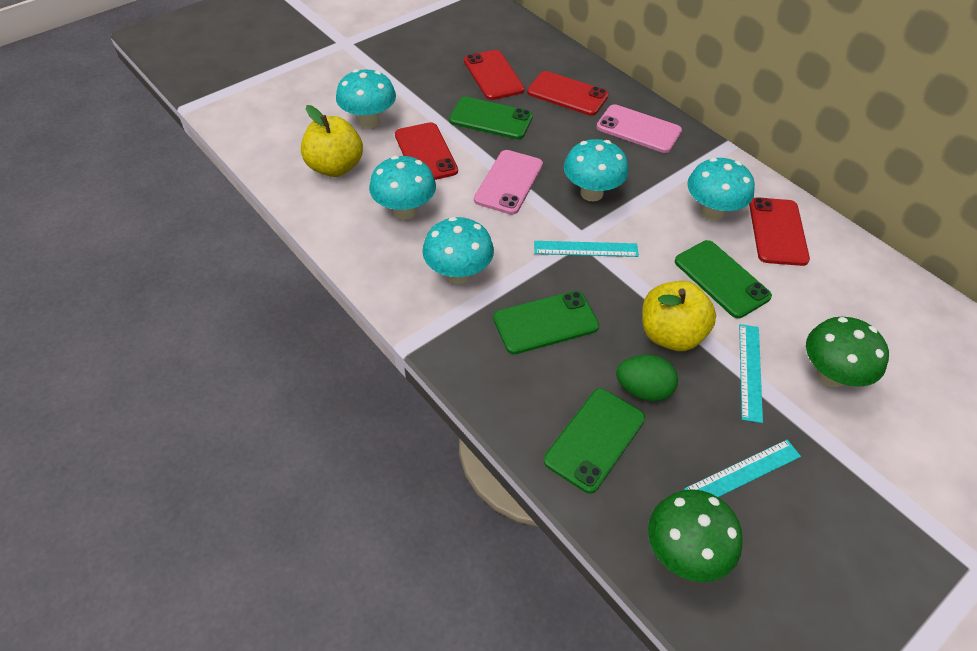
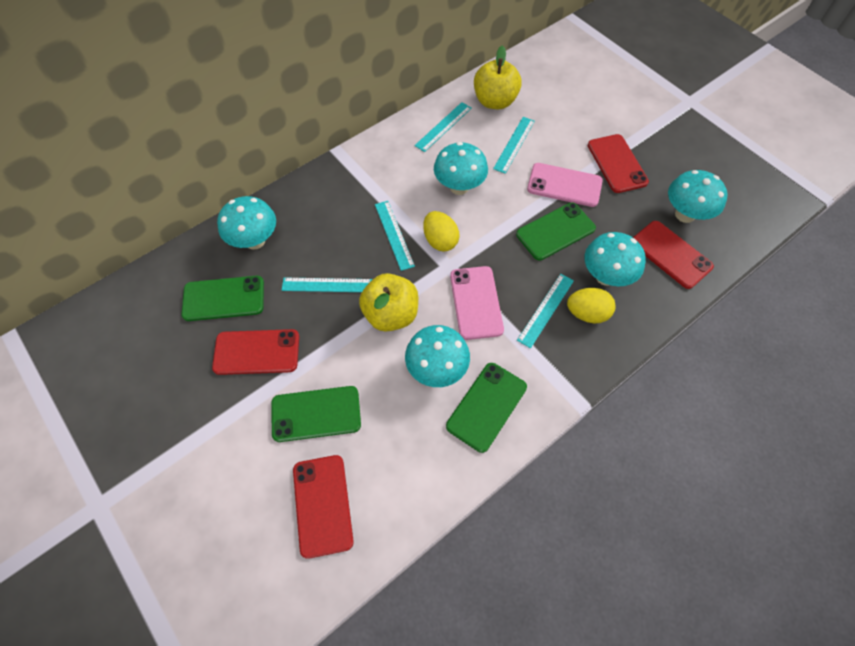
green egg: 1 -> 0
green mushroom: 2 -> 0
turquoise ruler: 3 -> 5
yellow egg: 0 -> 2

